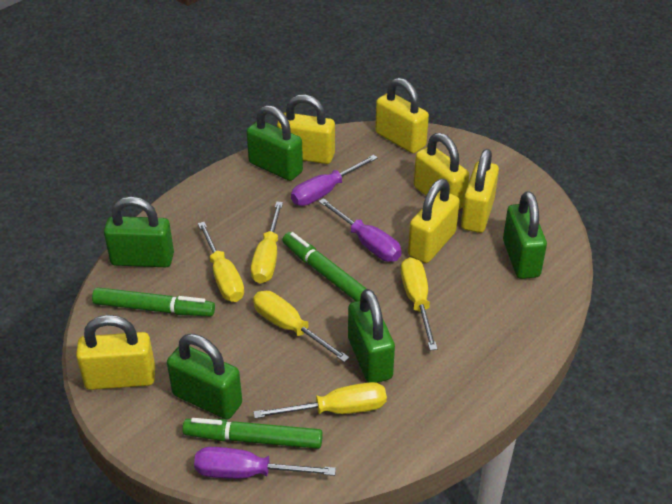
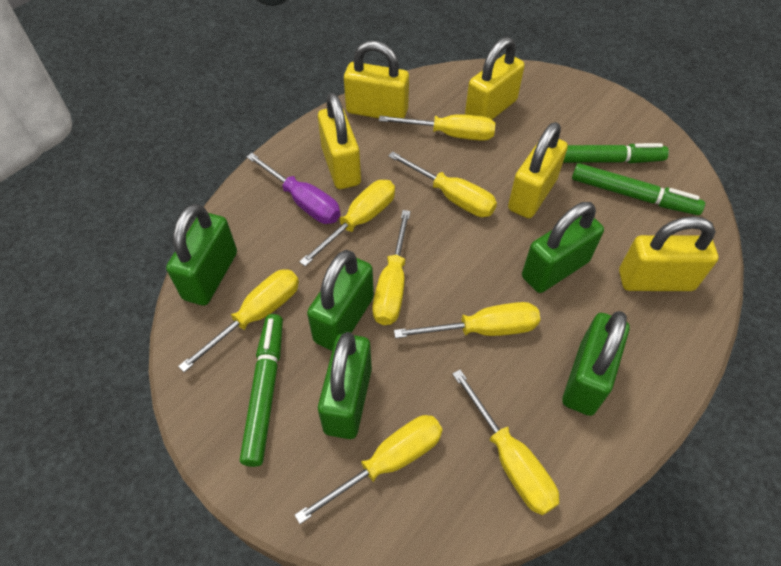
purple screwdriver: 3 -> 1
yellow padlock: 6 -> 5
yellow screwdriver: 5 -> 8

